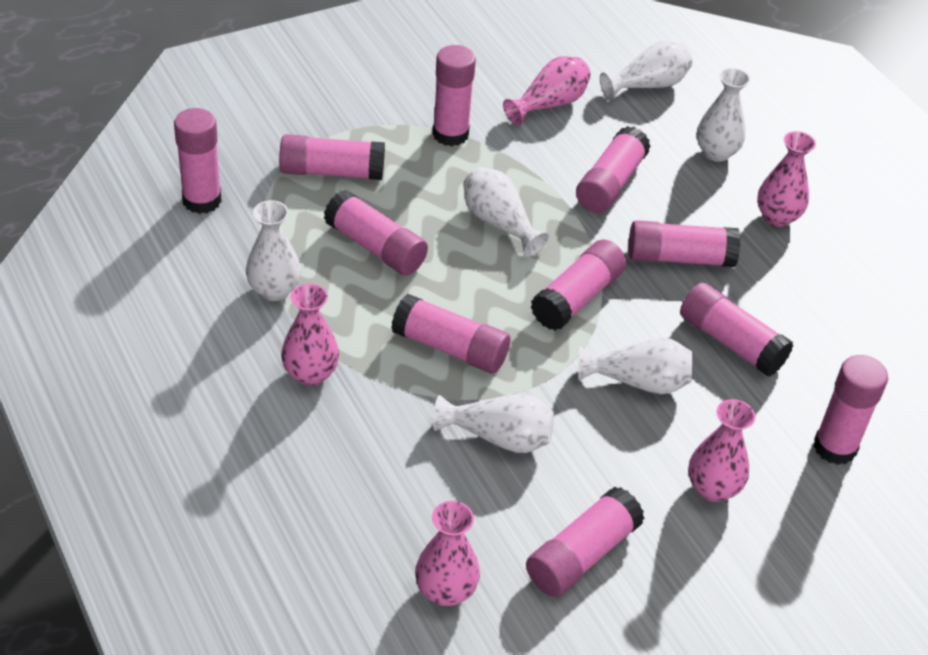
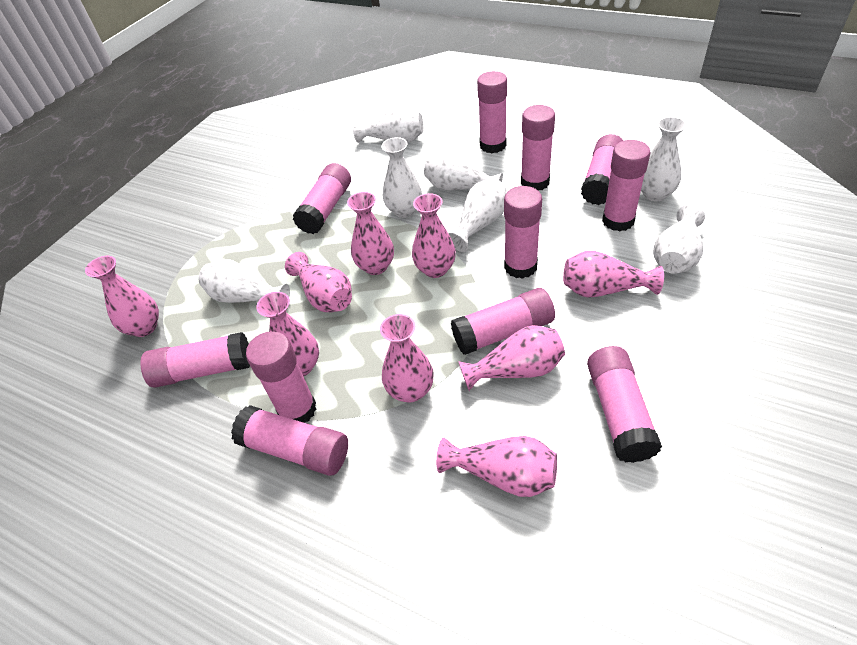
pink vase: 5 -> 9
white vase: 6 -> 7

